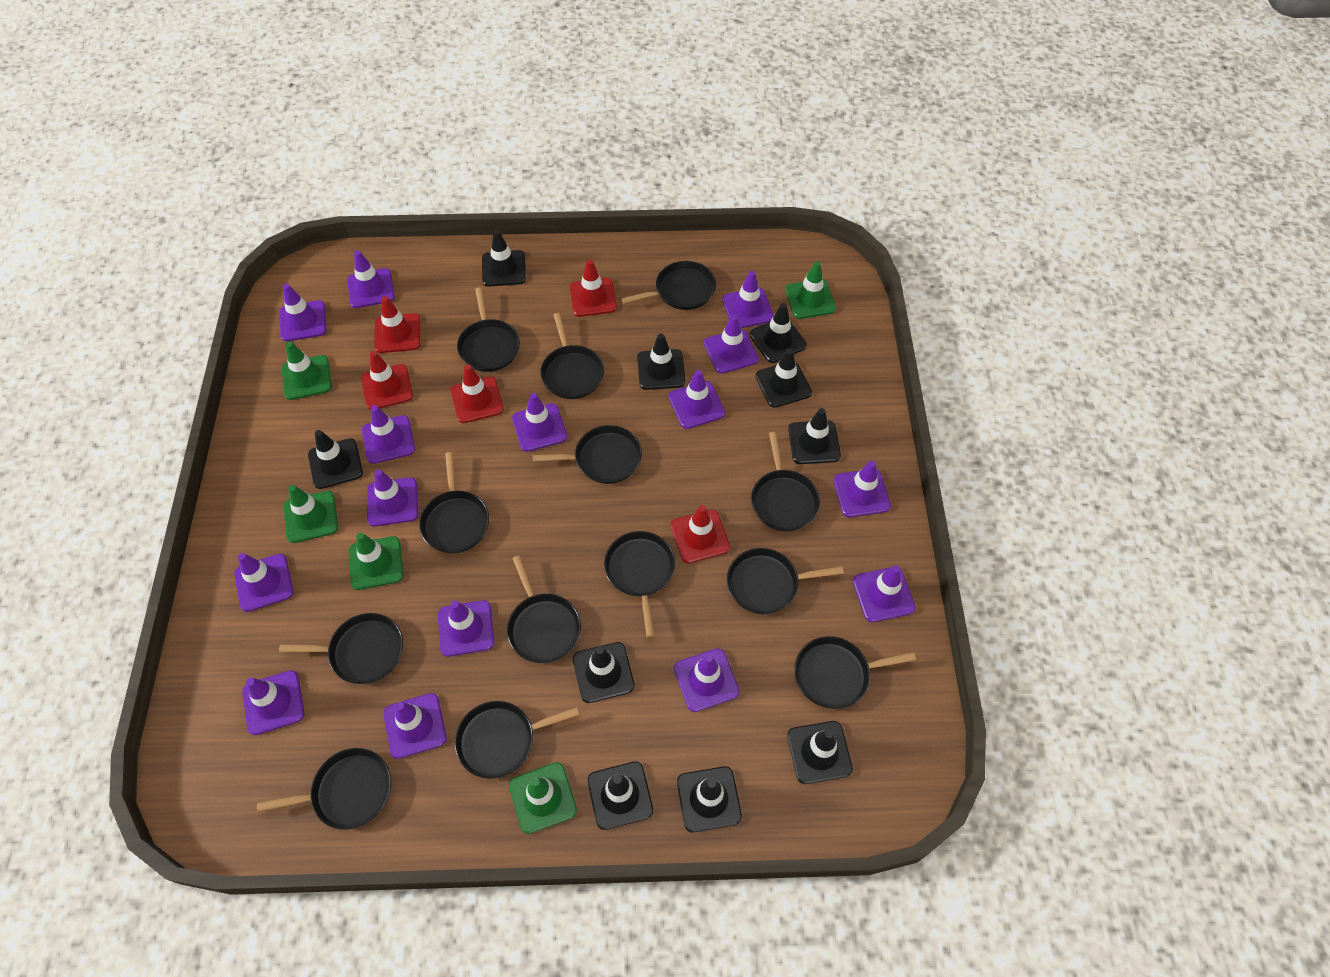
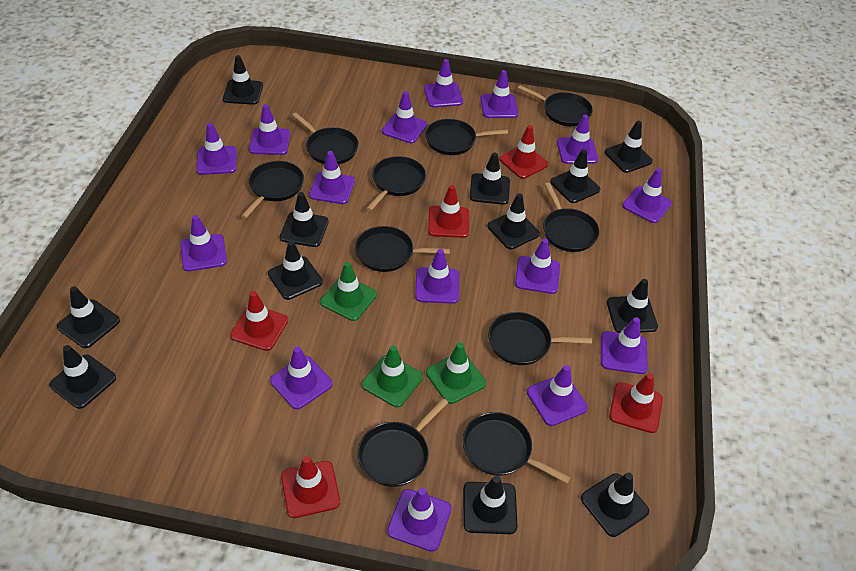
black pan: 13 -> 10
black traffic cone: 10 -> 12
green traffic cone: 5 -> 3

